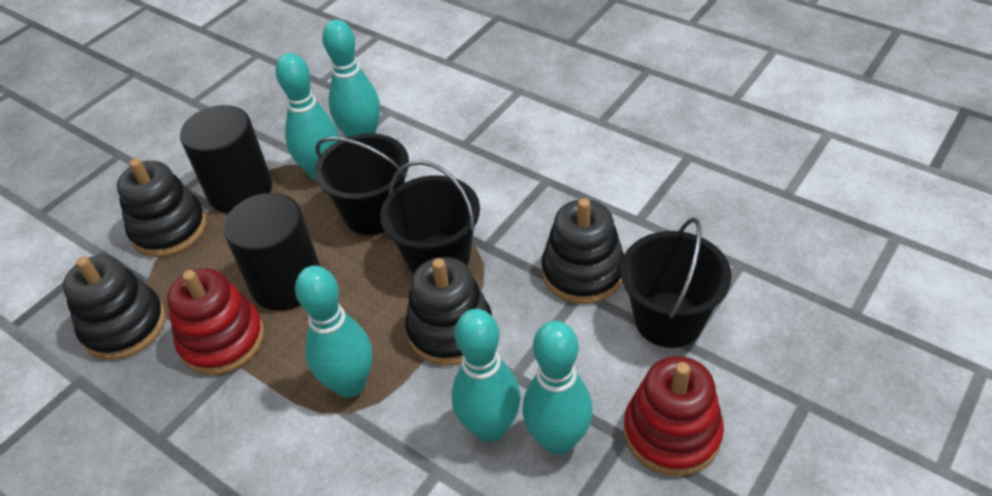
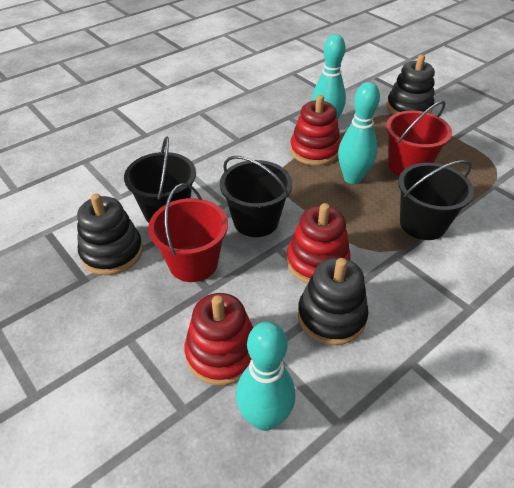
black cylinder: 2 -> 0
black stacking toy: 4 -> 3
red bucket: 0 -> 2
red stacking toy: 2 -> 3
turquoise bowling pin: 5 -> 3

